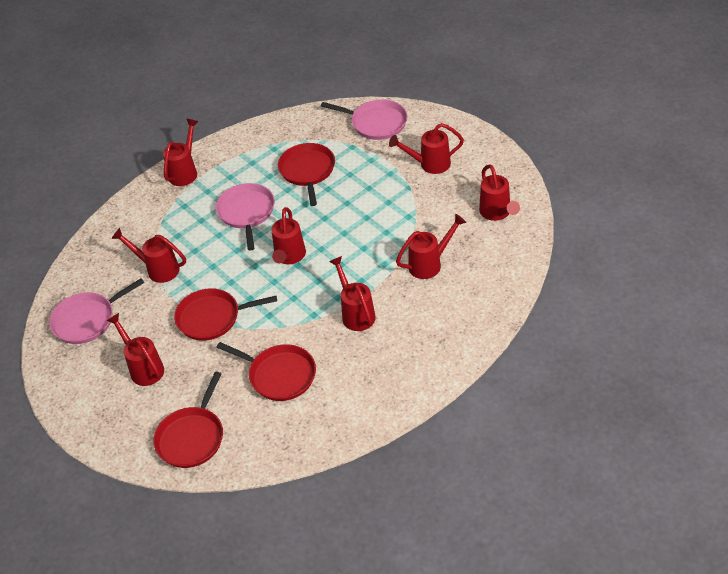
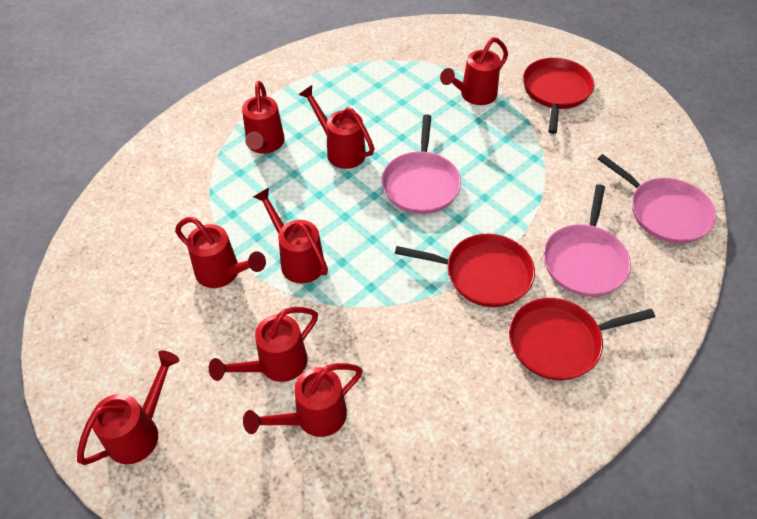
red pan: 4 -> 3

